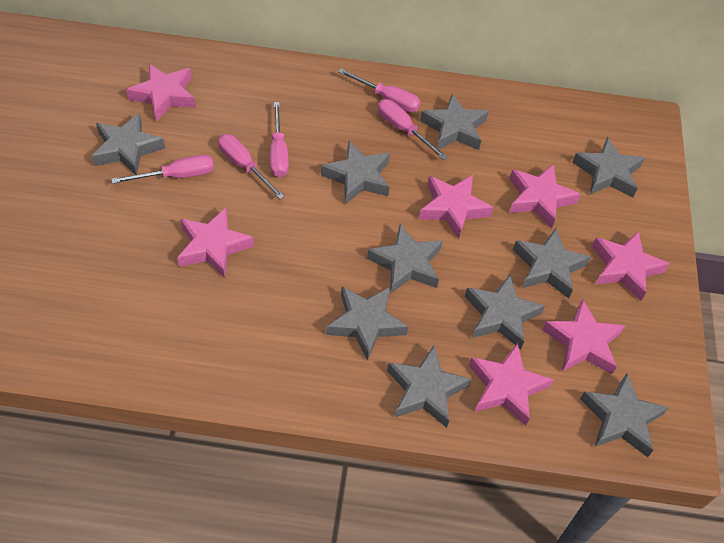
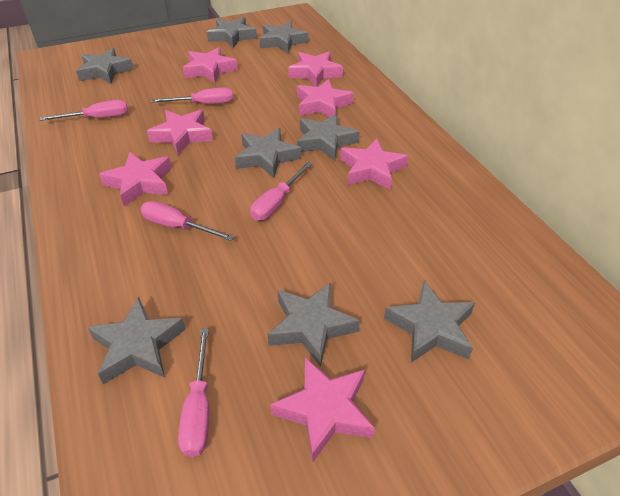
grey star: 10 -> 8

